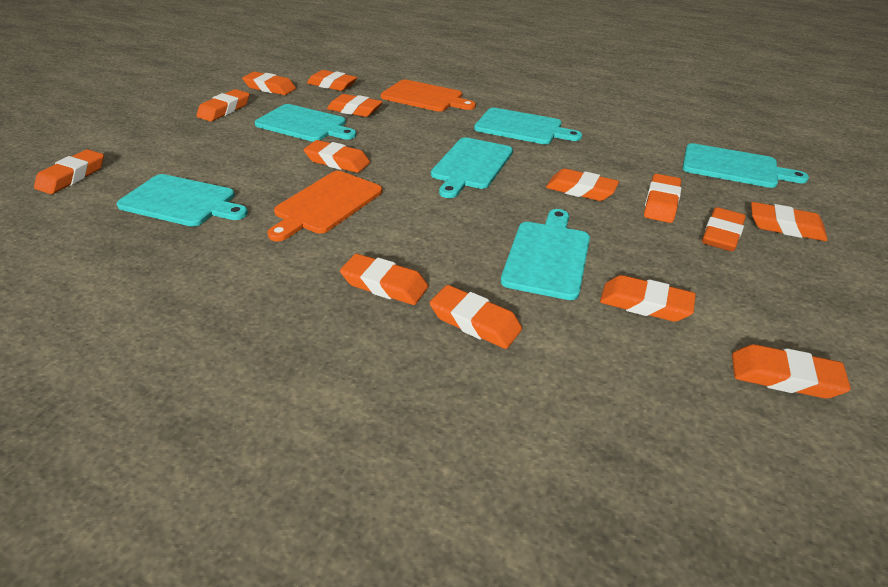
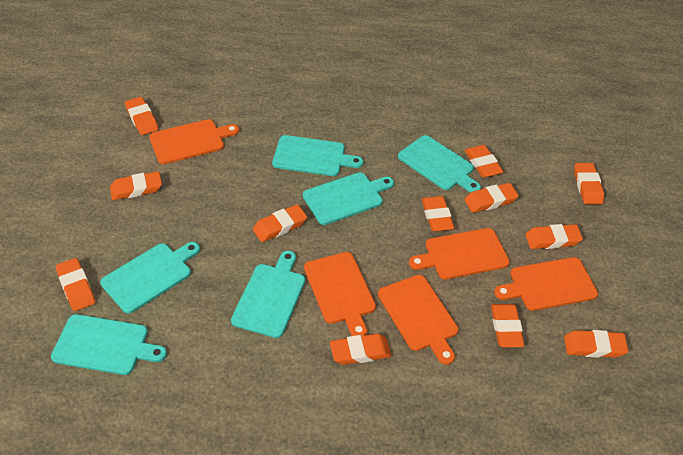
orange cutting board: 2 -> 5
orange eraser: 14 -> 12

